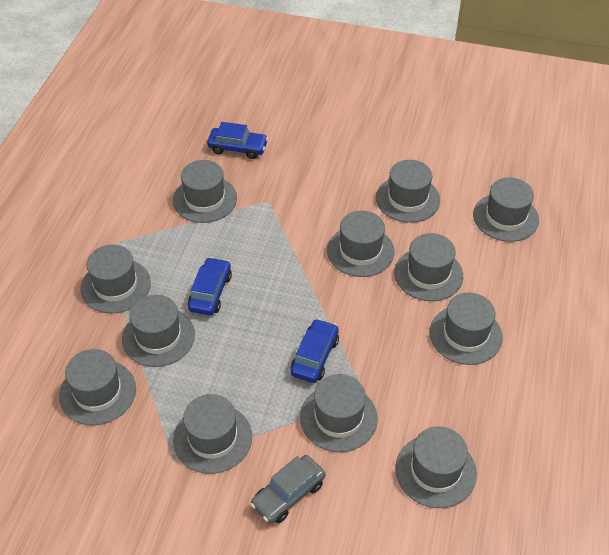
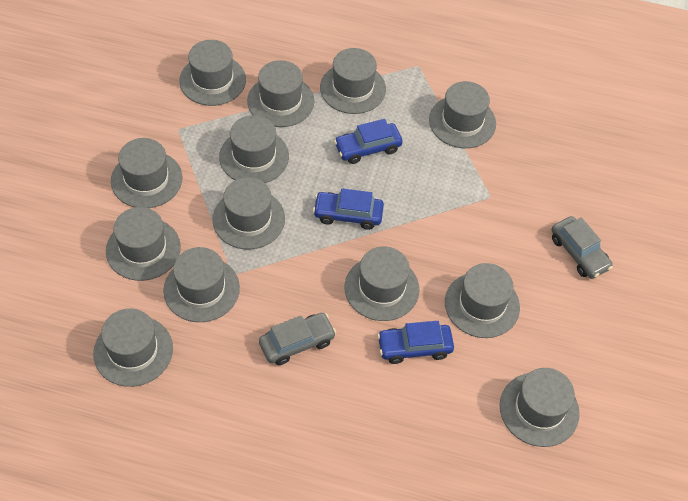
grey car: 1 -> 2
grey hat: 12 -> 13

